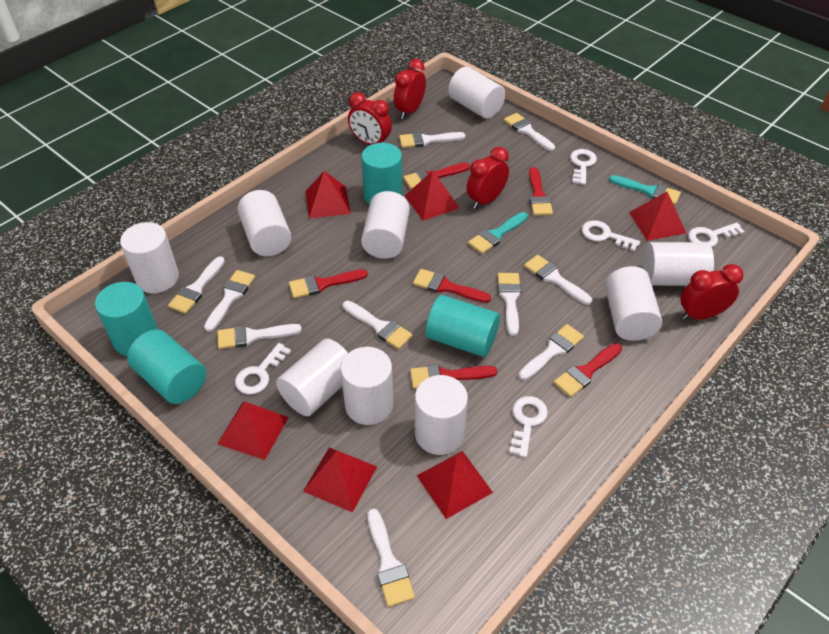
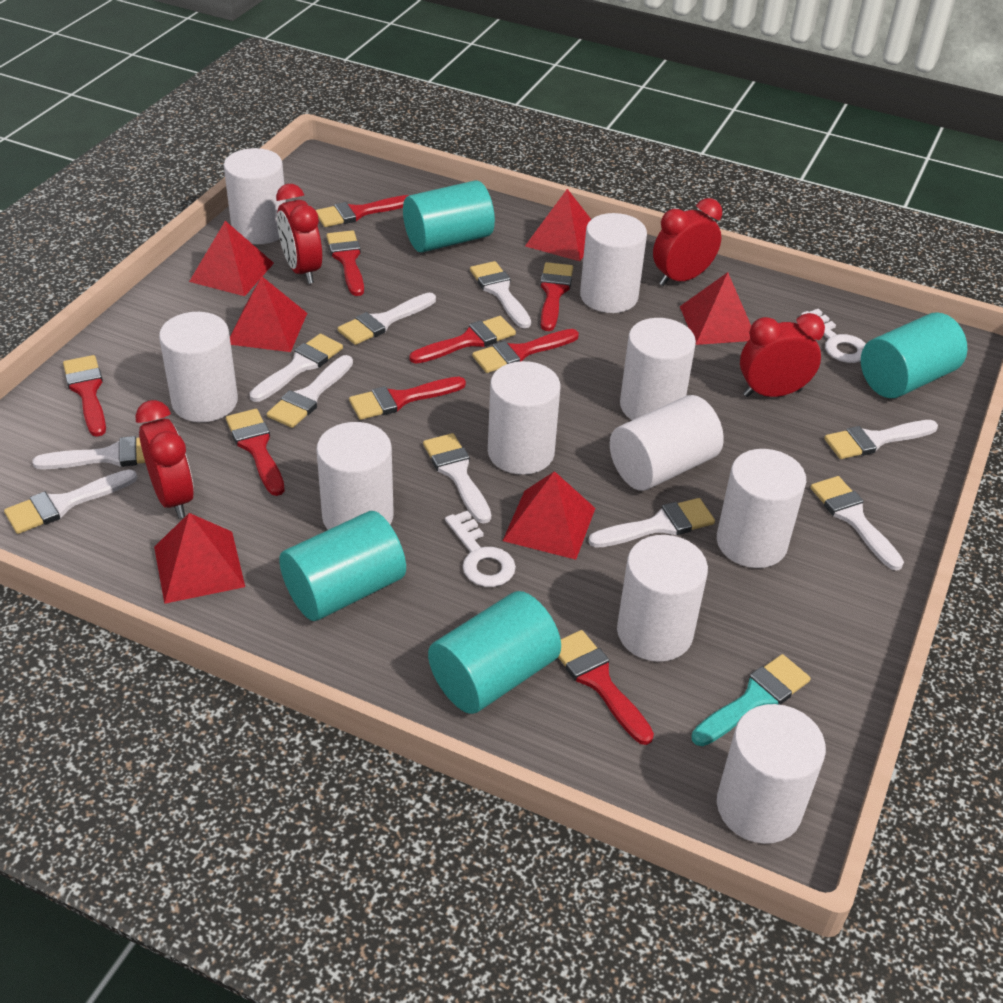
red brush: 6 -> 9
turquoise brush: 2 -> 1
white cylinder: 9 -> 10
white key: 5 -> 2

